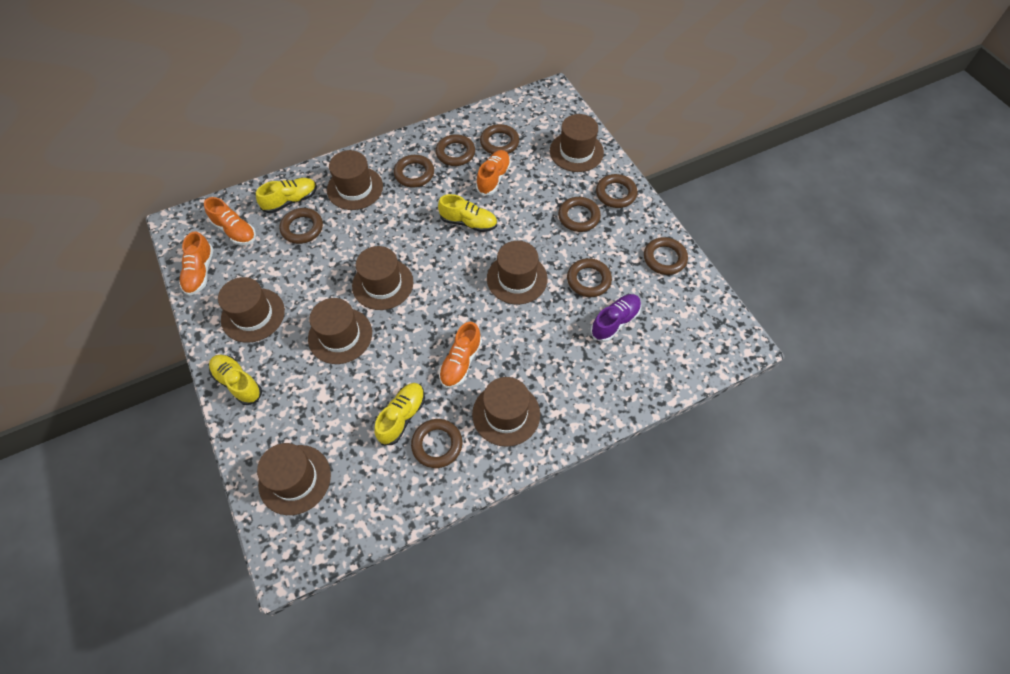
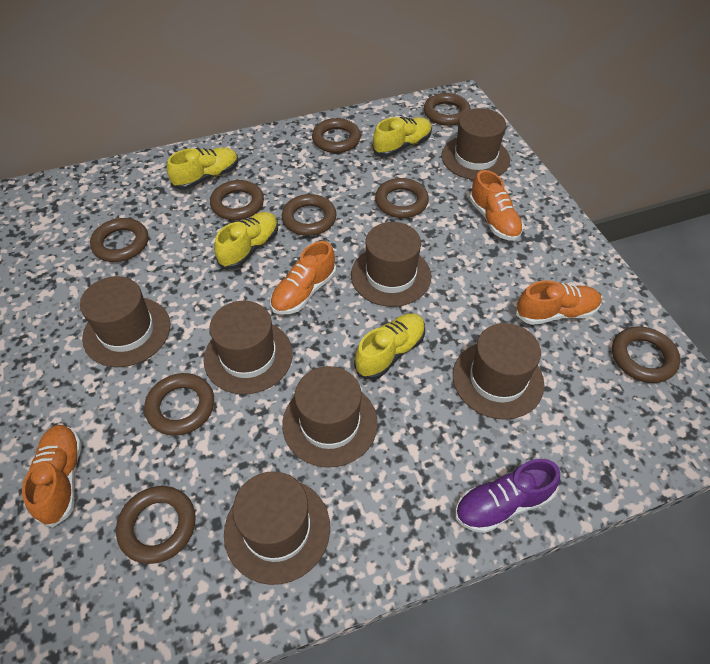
brown hat: 8 -> 7

